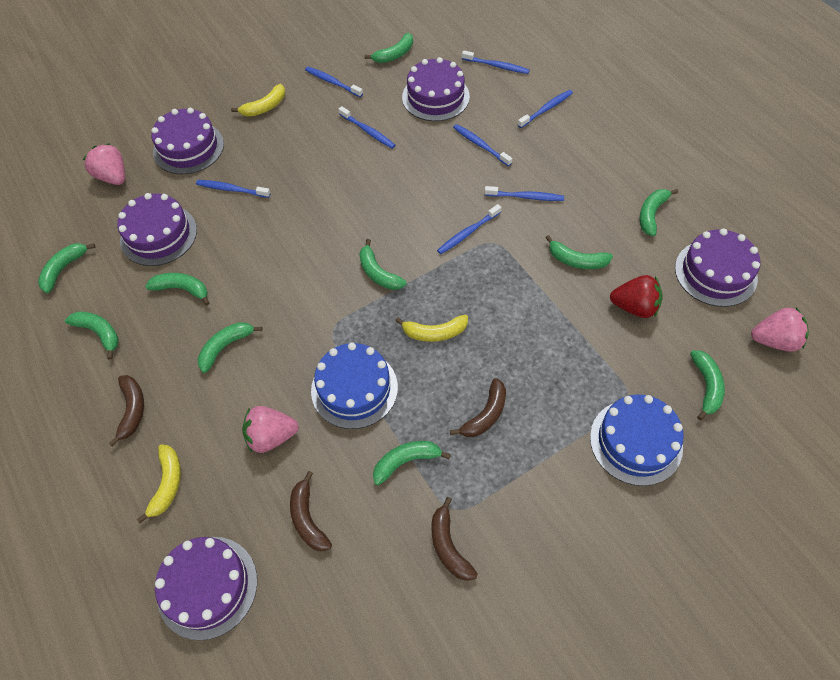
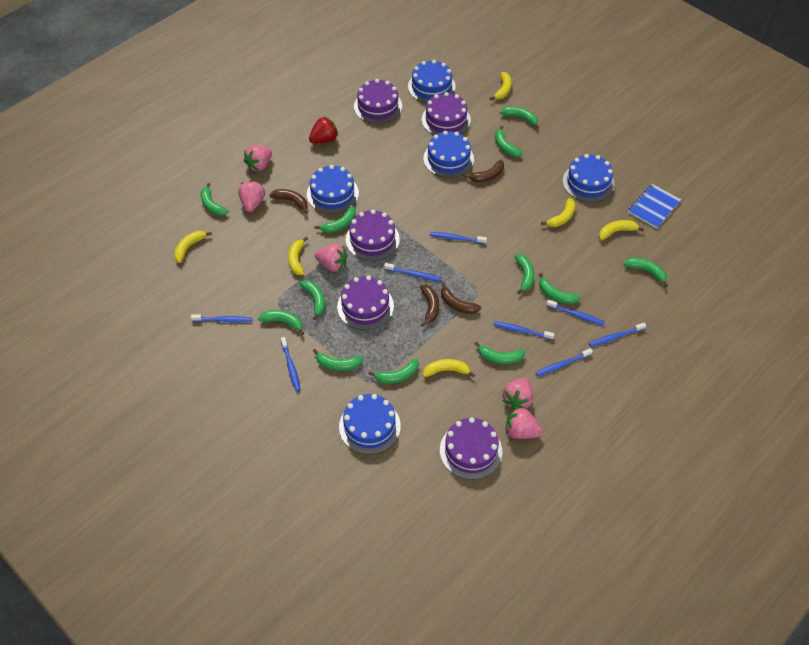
blue cake: 2 -> 5
blue notebook: 0 -> 1
green banana: 10 -> 12
pink strawberry: 3 -> 5
yellow banana: 3 -> 6

